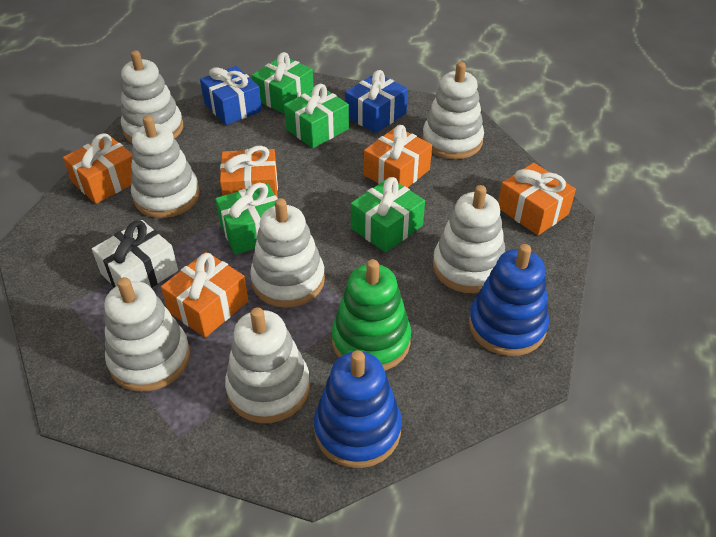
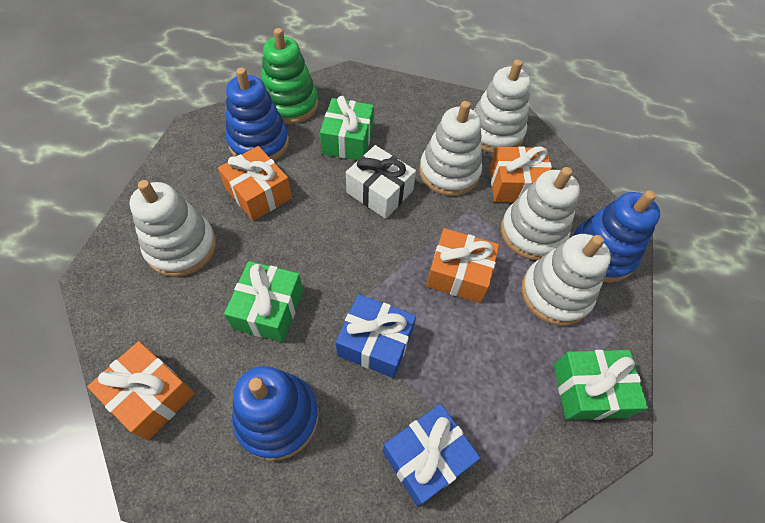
blue stacking toy: 2 -> 3
green gift: 4 -> 3
orange gift: 5 -> 4
white stacking toy: 7 -> 5

